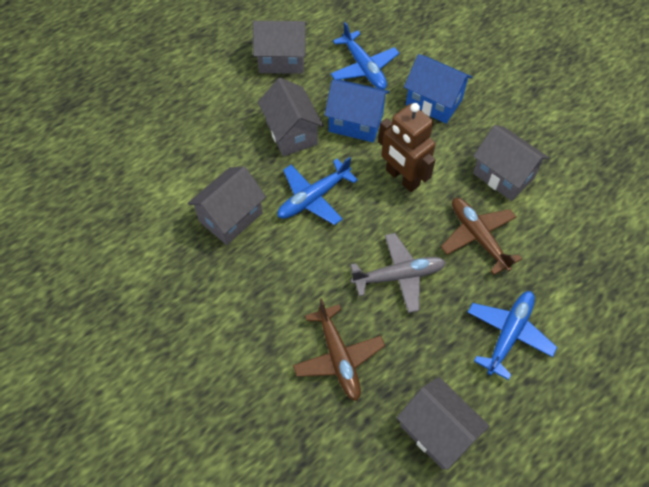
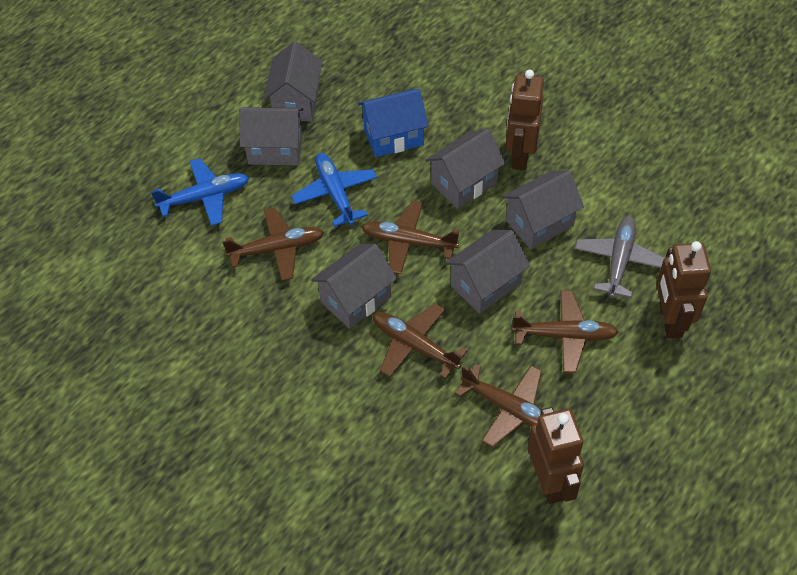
blue house: 2 -> 1
blue plane: 3 -> 2
brown plane: 2 -> 5
brown robot: 1 -> 3
grey house: 5 -> 6

